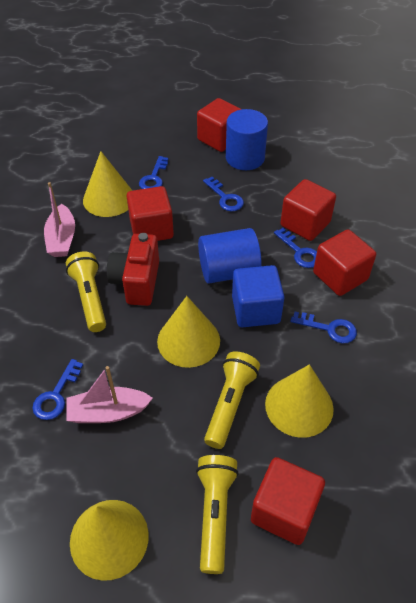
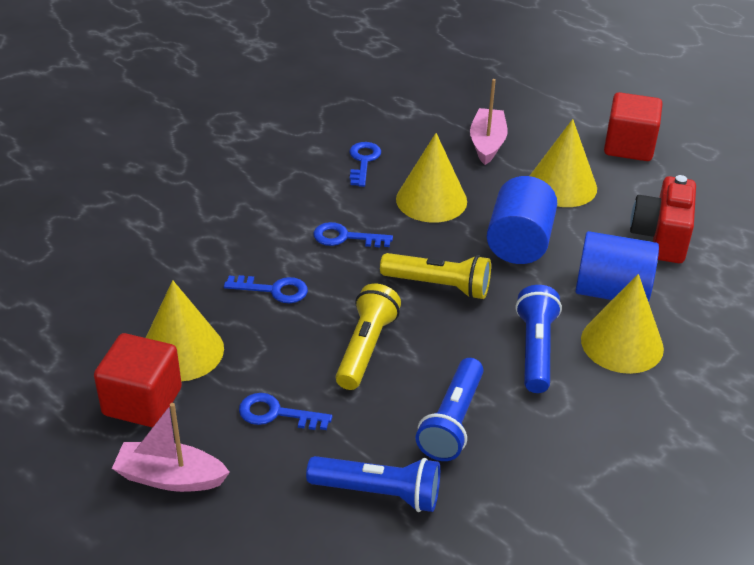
blue cube: 1 -> 0
blue flashlight: 0 -> 3
blue key: 5 -> 4
red cube: 5 -> 2
yellow flashlight: 3 -> 2

